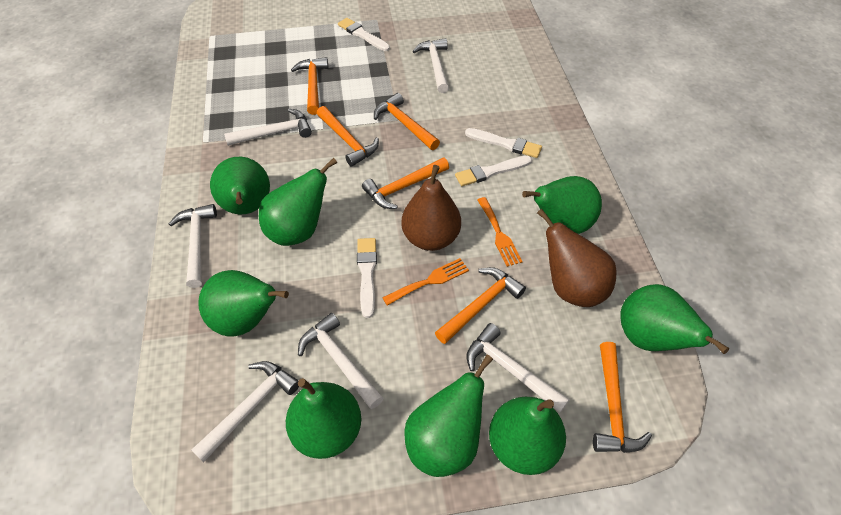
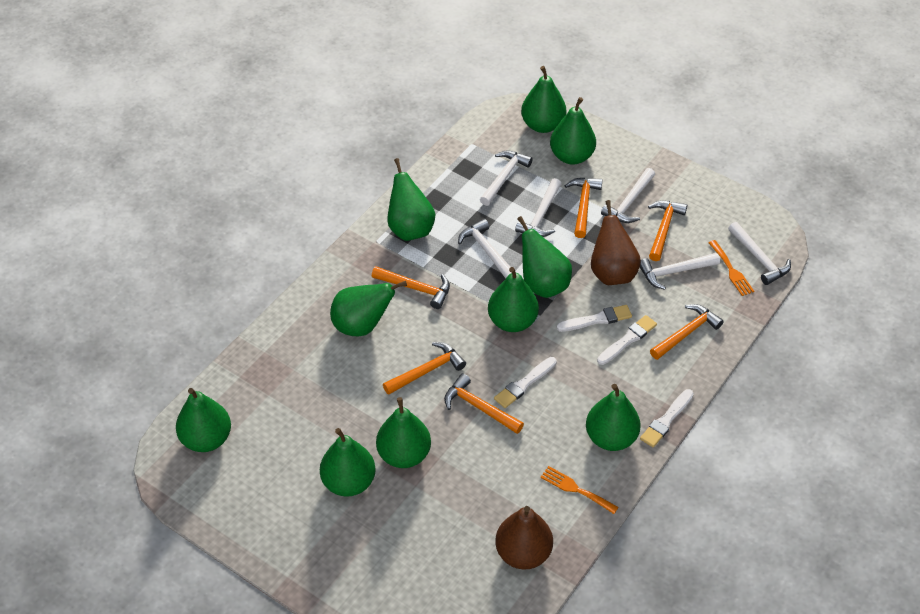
green pear: 8 -> 10

